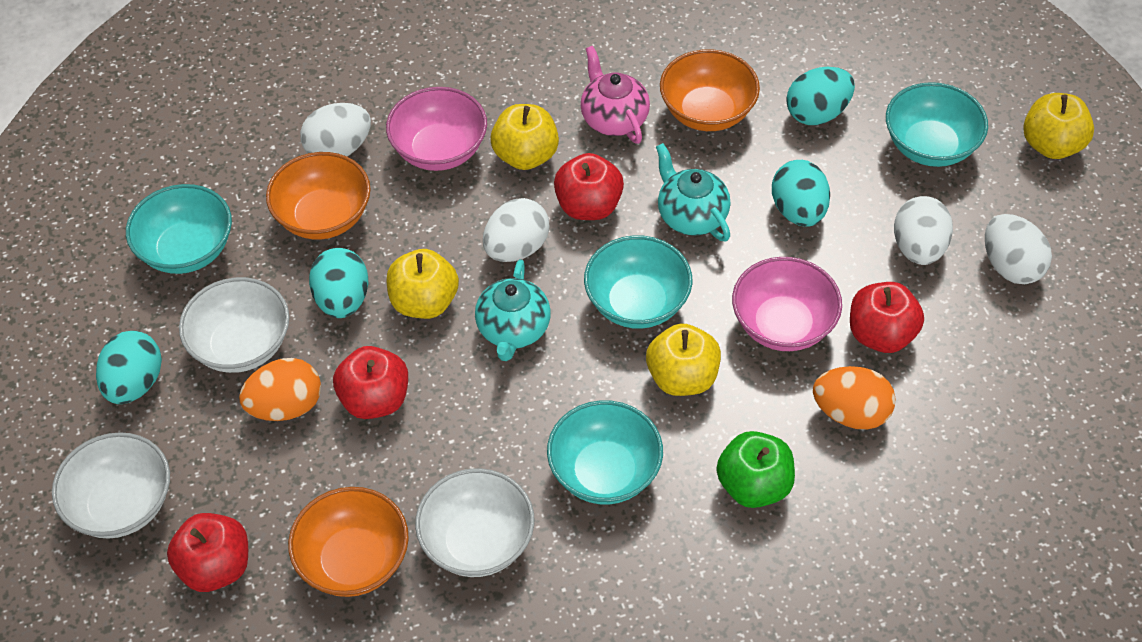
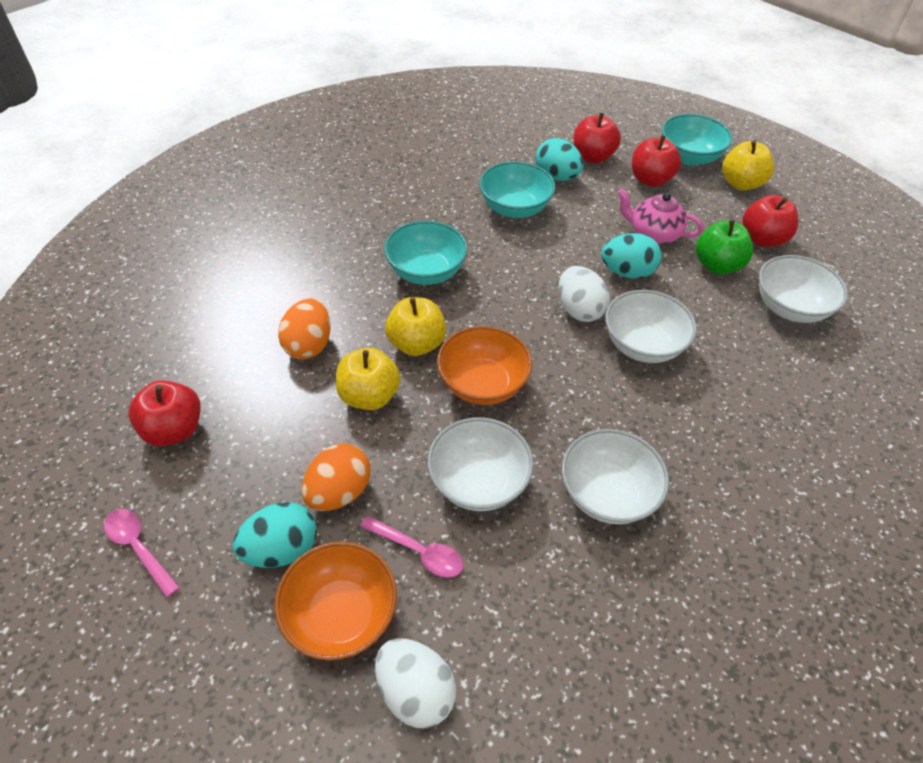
orange bowl: 3 -> 2
pink bowl: 2 -> 0
pink spoon: 0 -> 2
turquoise bowl: 4 -> 3
turquoise egg: 4 -> 3
turquoise teapot: 2 -> 0
white bowl: 3 -> 4
white egg: 4 -> 2
yellow apple: 4 -> 3

